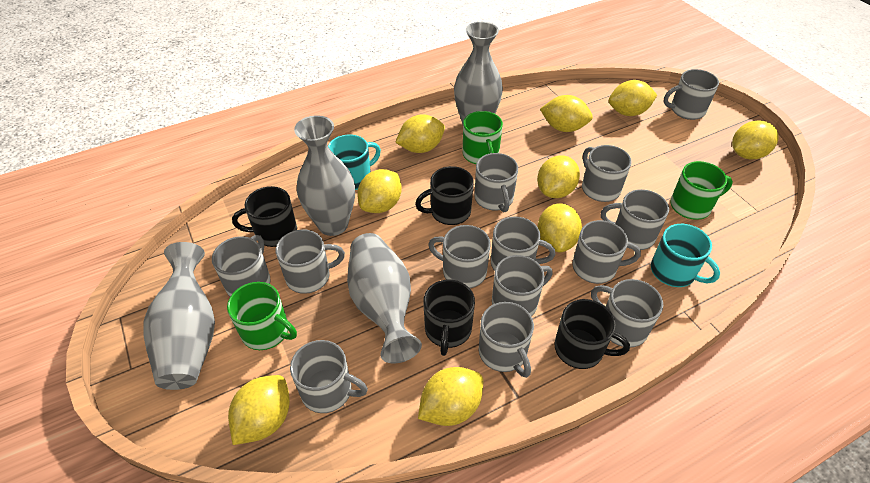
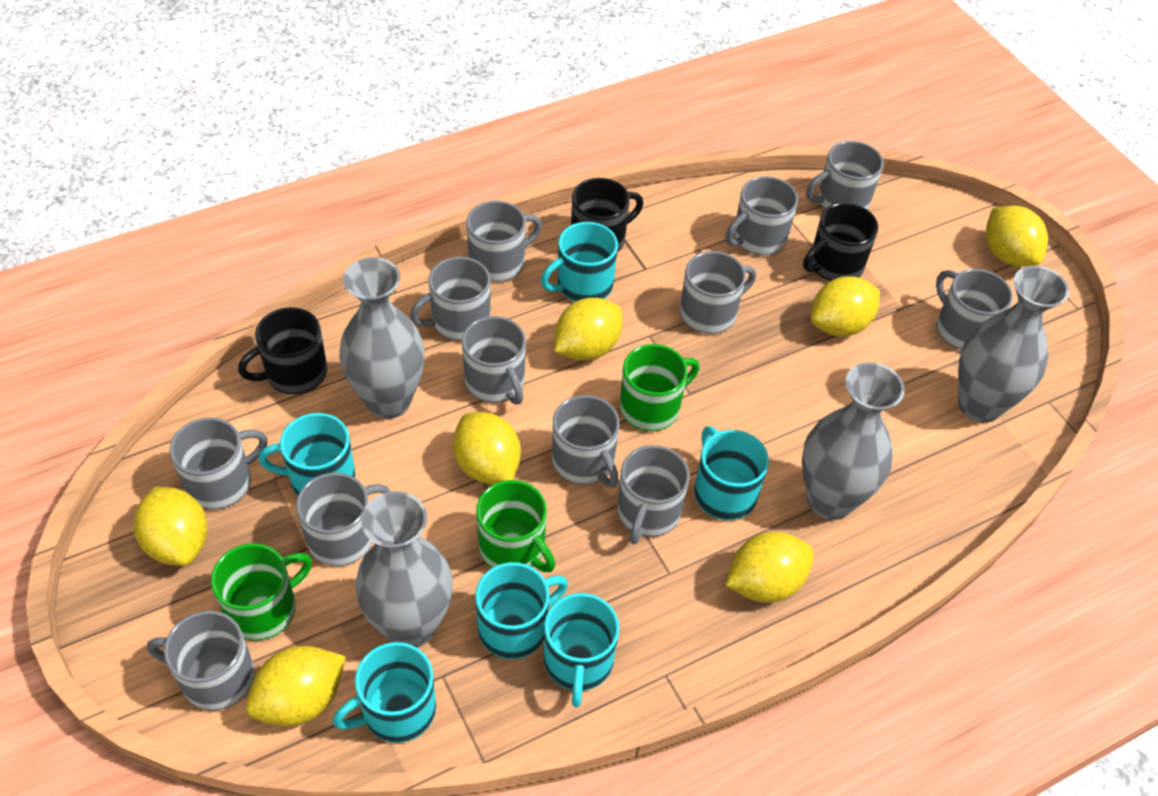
black mug: 4 -> 3
grey mug: 13 -> 12
turquoise mug: 2 -> 6
yellow lemon: 9 -> 7

